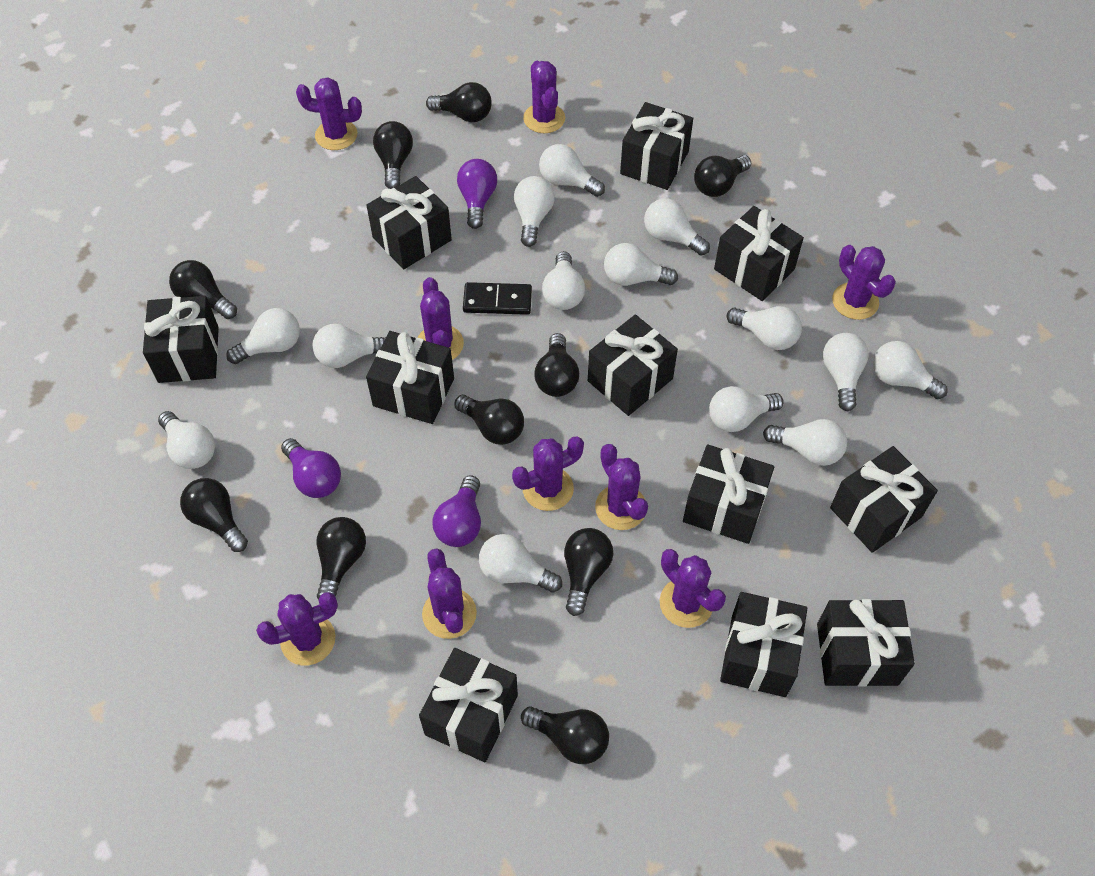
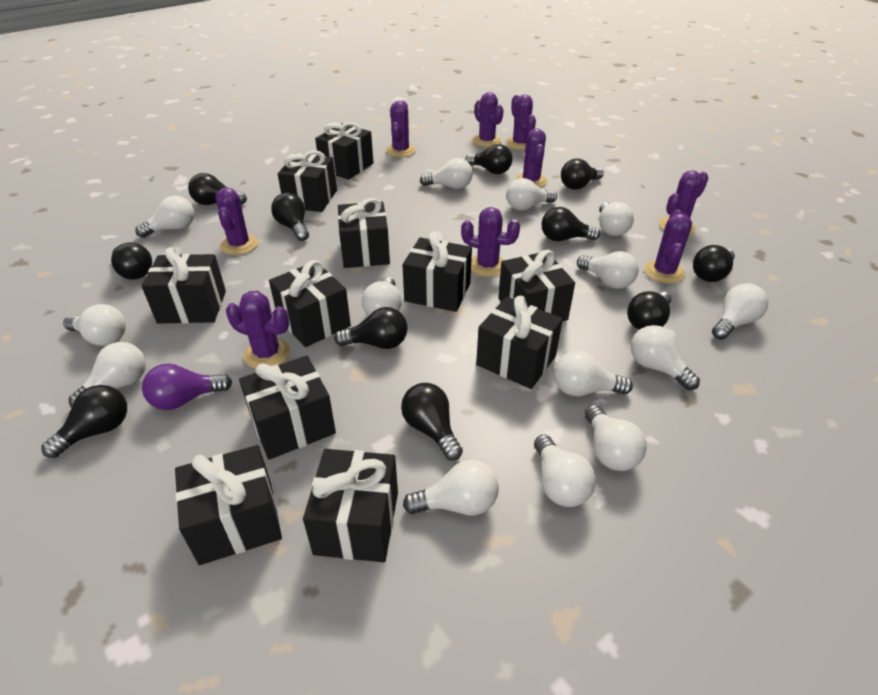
black domino: 1 -> 0
black light bulb: 10 -> 11
purple light bulb: 3 -> 1

